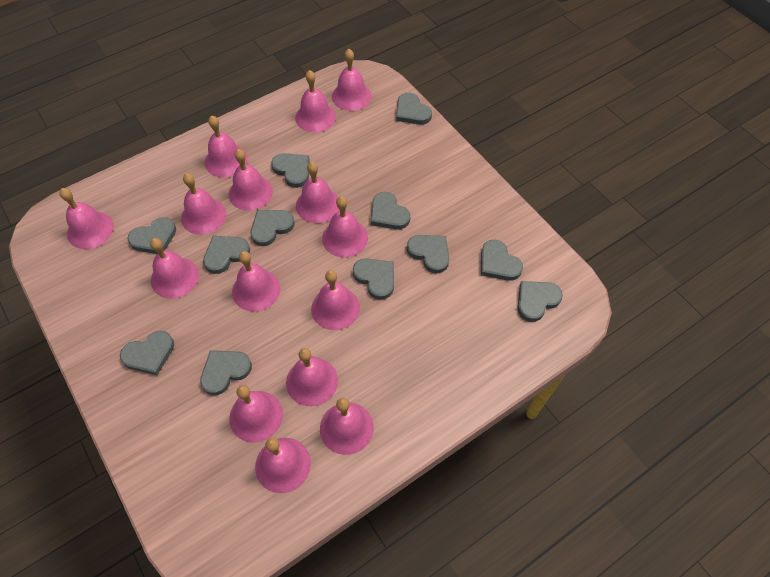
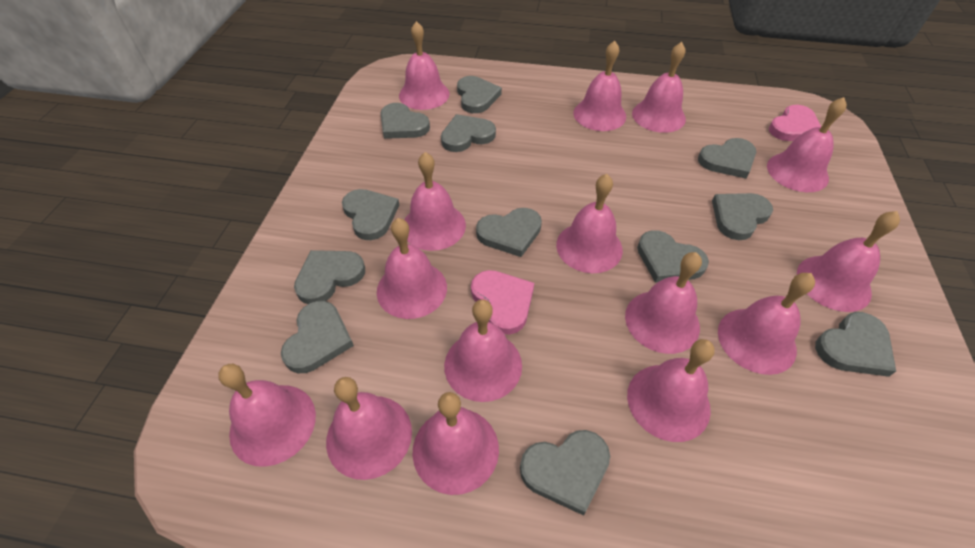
pink heart: 0 -> 2

